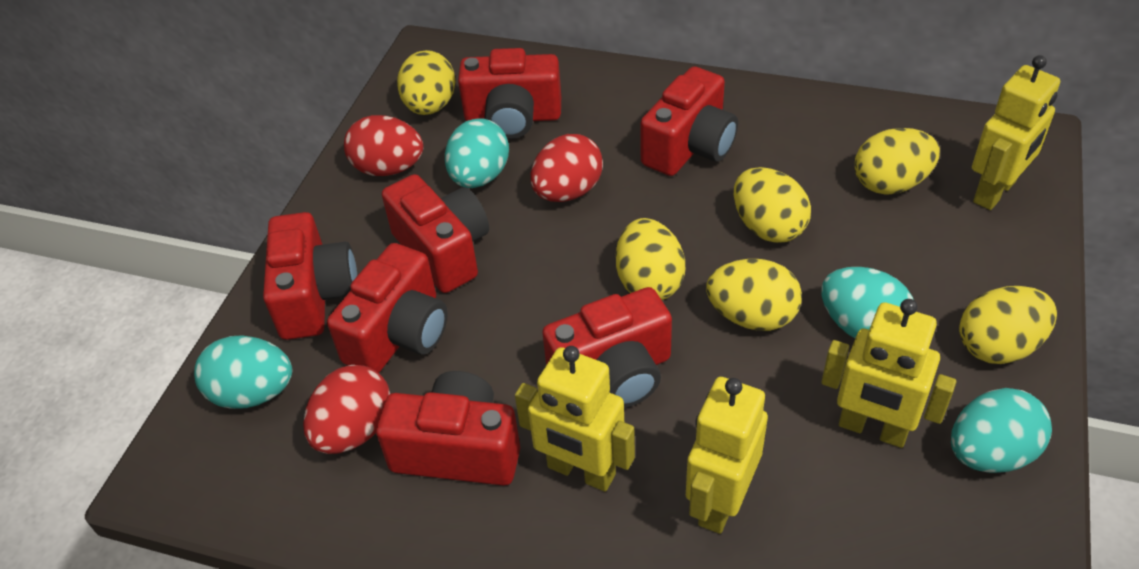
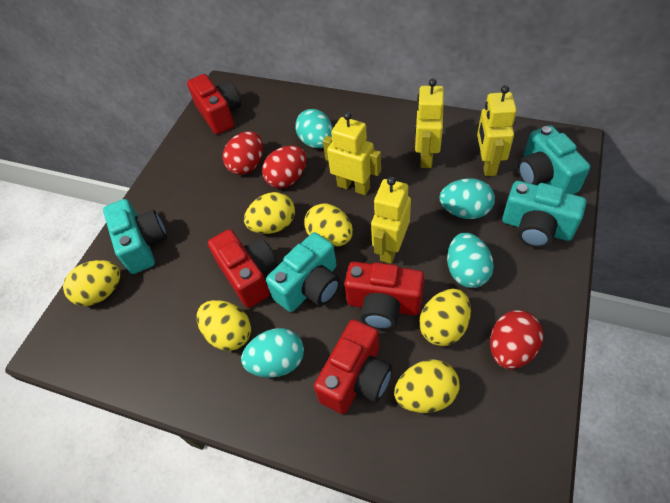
red camera: 7 -> 4
turquoise camera: 0 -> 4

